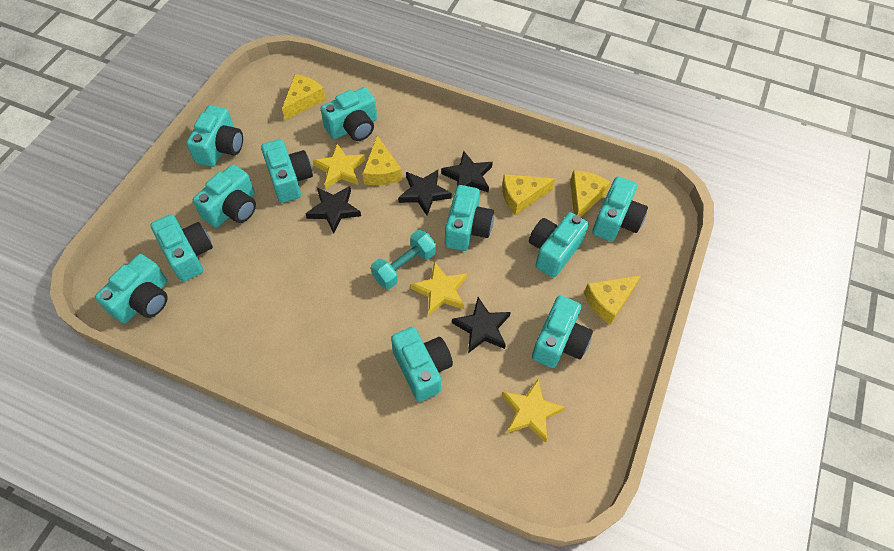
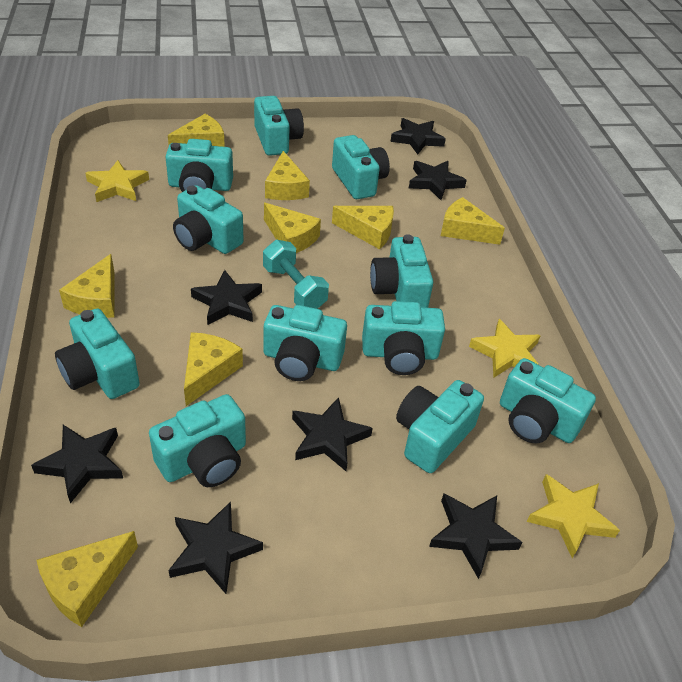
black star: 4 -> 7
yellow cheese: 5 -> 8

